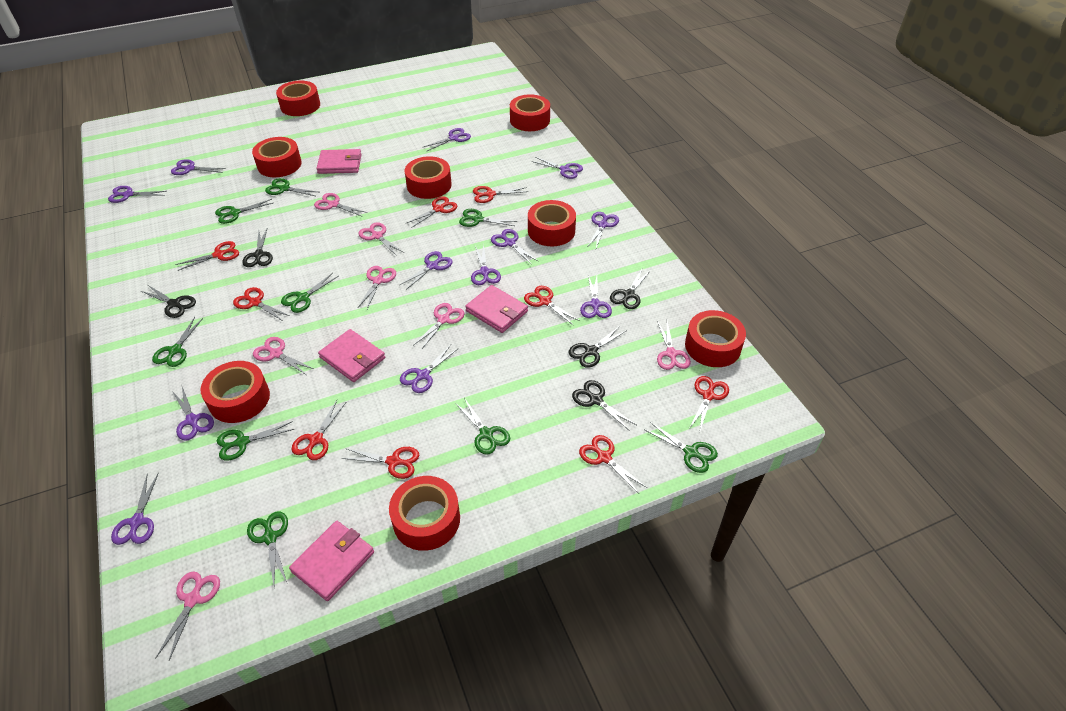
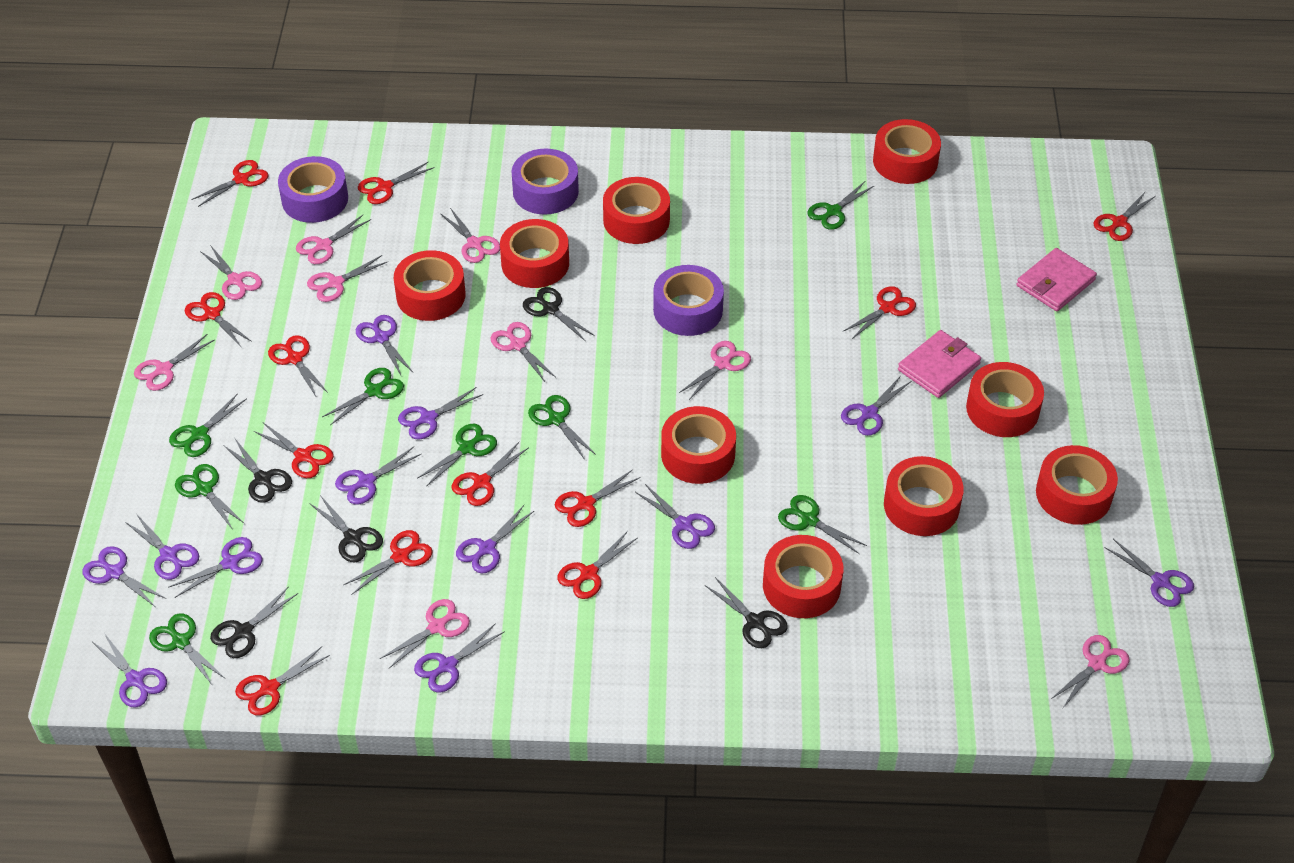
green scissors: 9 -> 8
pink scissors: 7 -> 9
pink wallet: 4 -> 2
purple tape: 0 -> 3
red scissors: 9 -> 12
red tape: 8 -> 9

